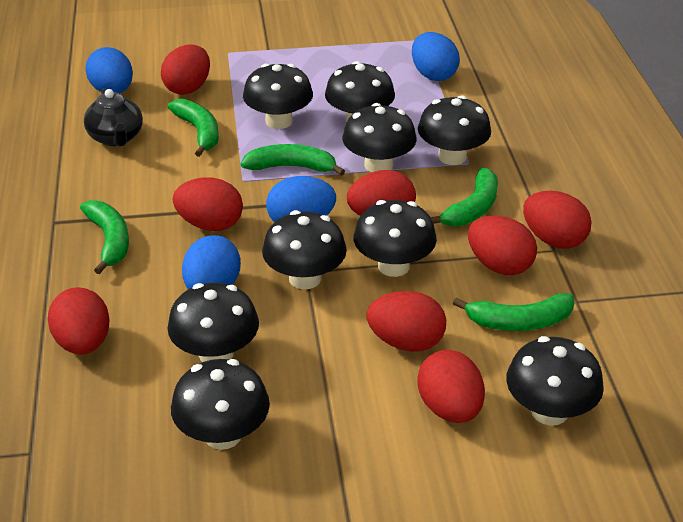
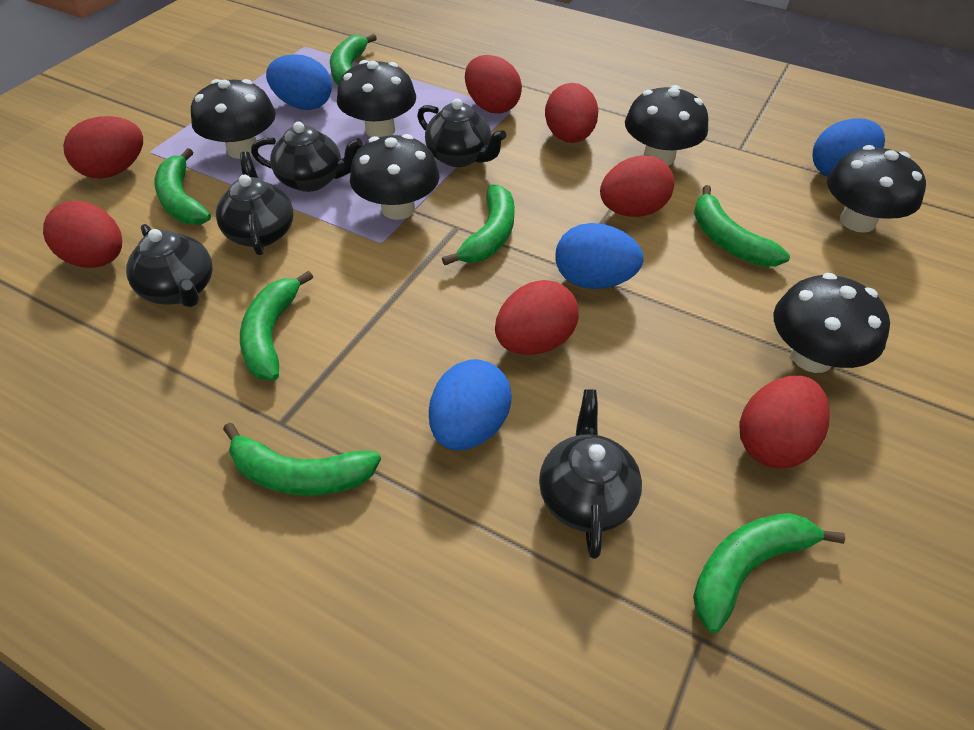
black mushroom: 9 -> 6
black teapot: 1 -> 5
green banana: 5 -> 7
red egg: 8 -> 7

